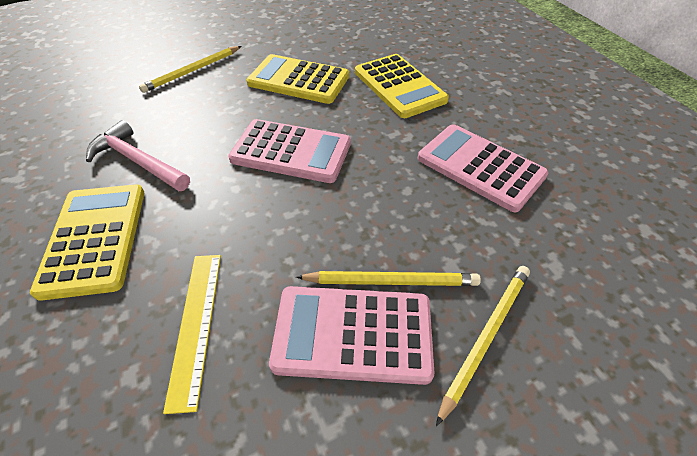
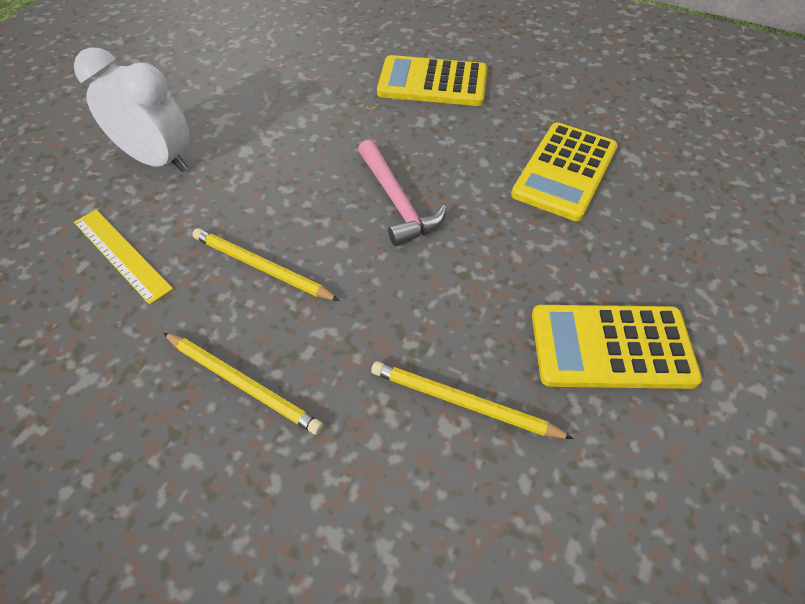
pink calculator: 3 -> 0
white clock: 0 -> 1

